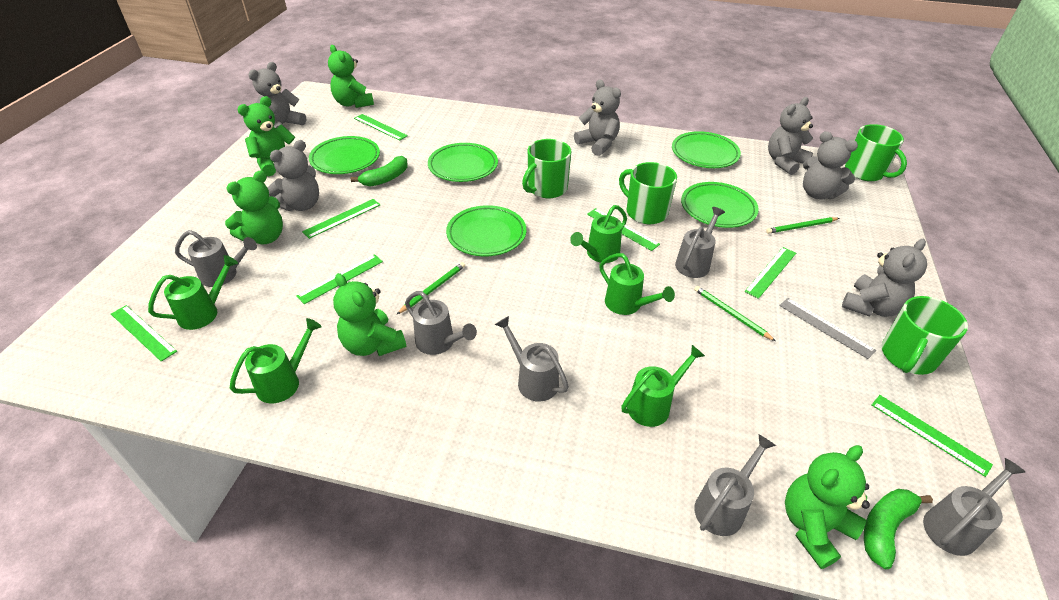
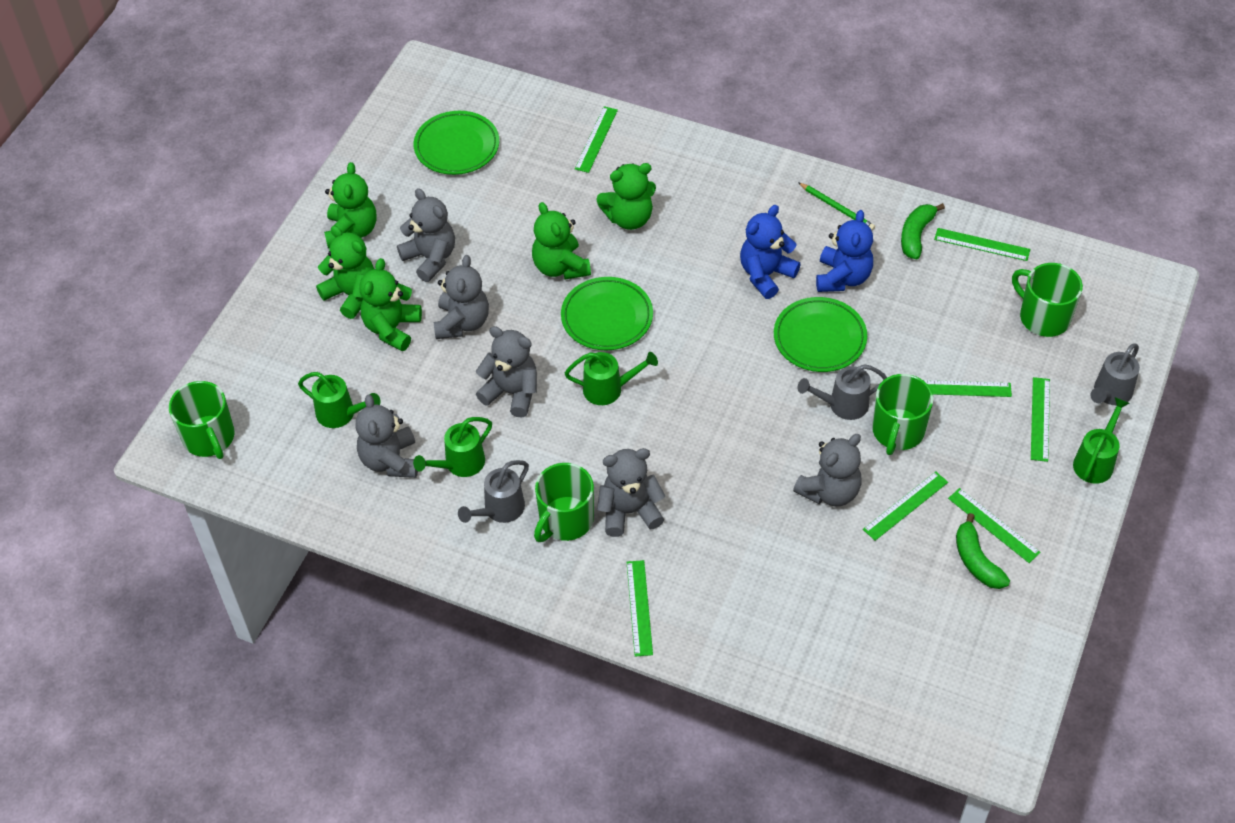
blue teddy bear: 0 -> 2
green pencil: 3 -> 1
green plate: 5 -> 3
green watering can: 5 -> 4
grey ruler: 1 -> 0
grey watering can: 6 -> 3

